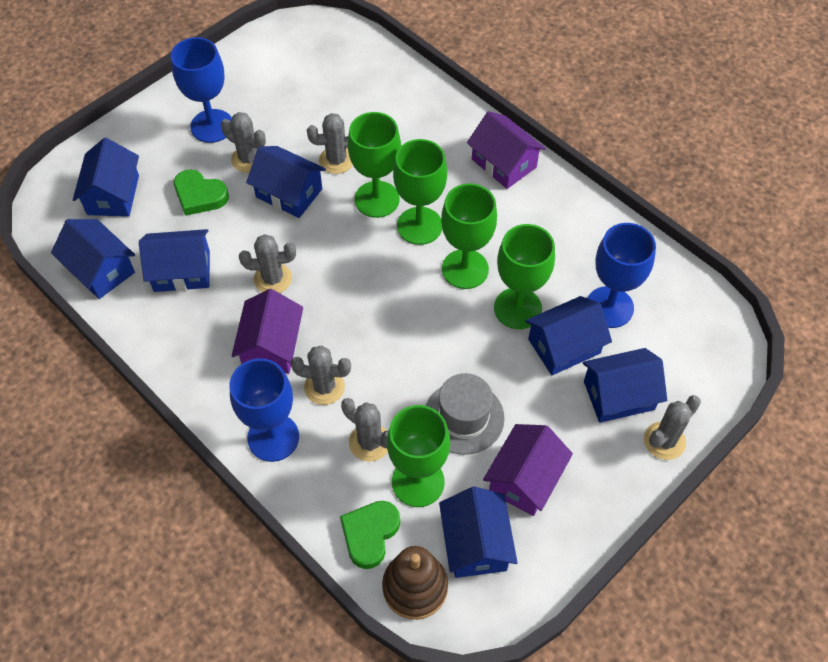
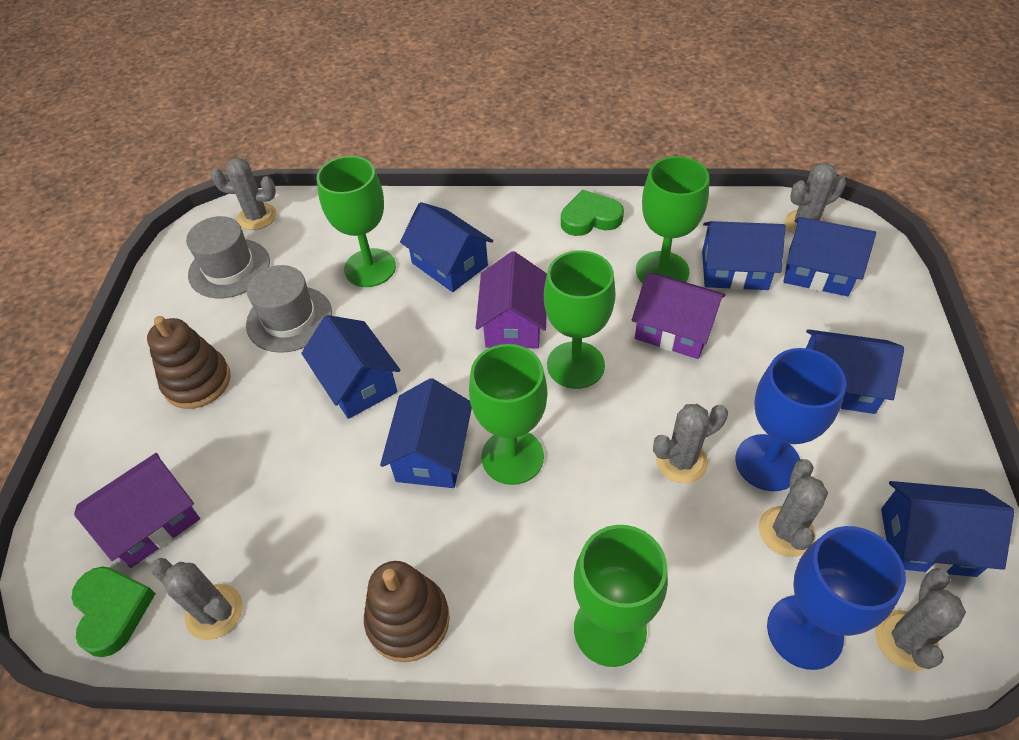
blue goblet: 3 -> 2
brown stacking toy: 1 -> 2
grey hat: 1 -> 2

